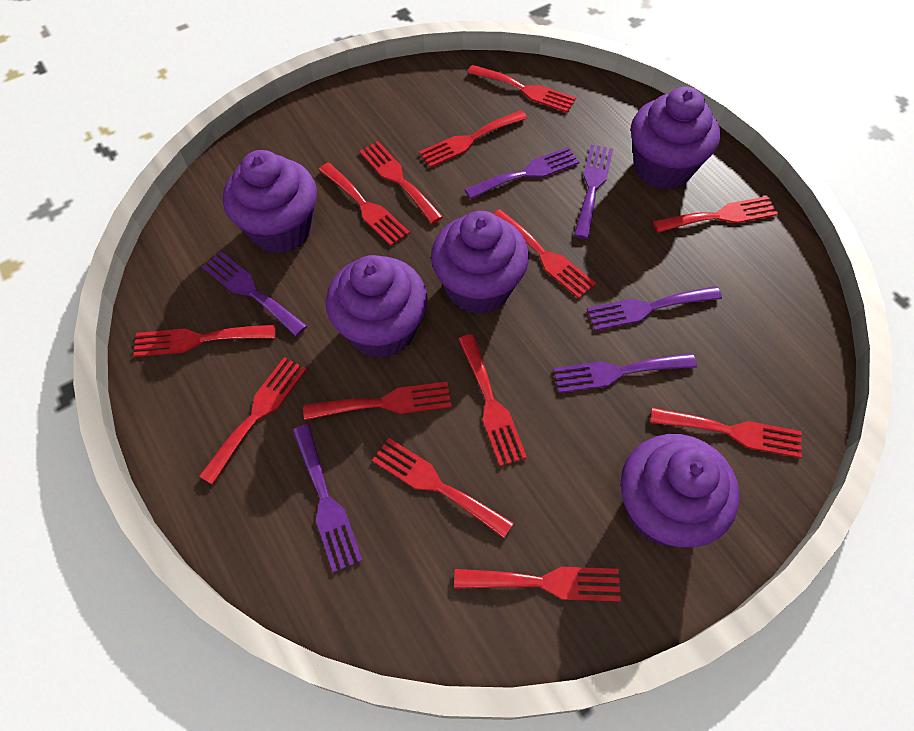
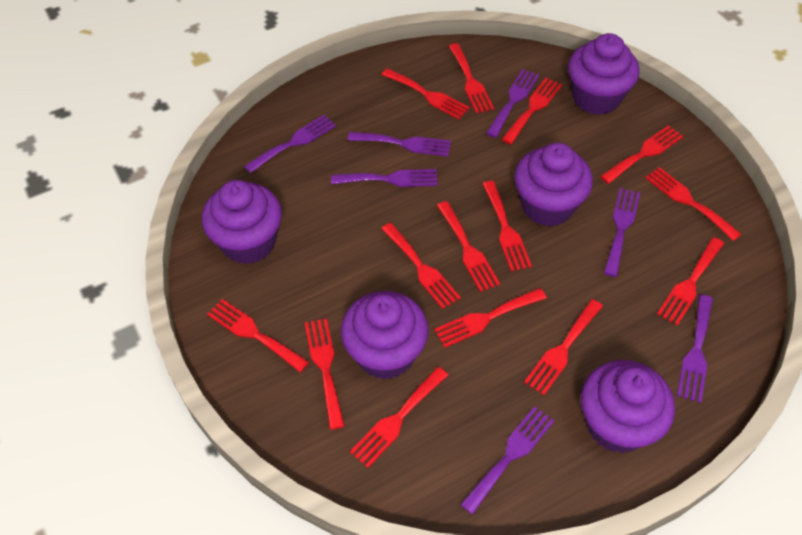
purple fork: 6 -> 7
red fork: 13 -> 14

